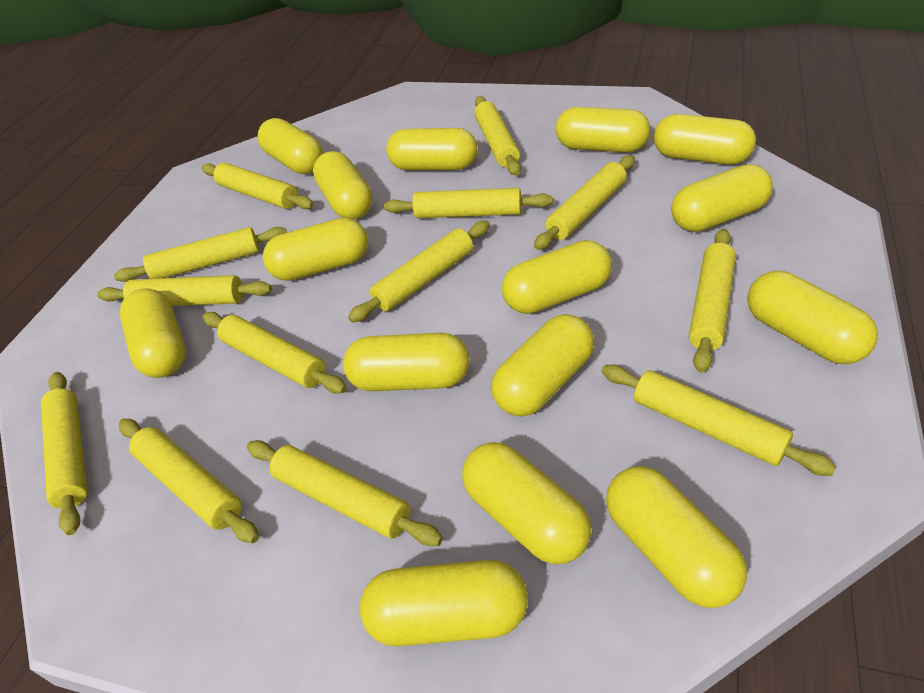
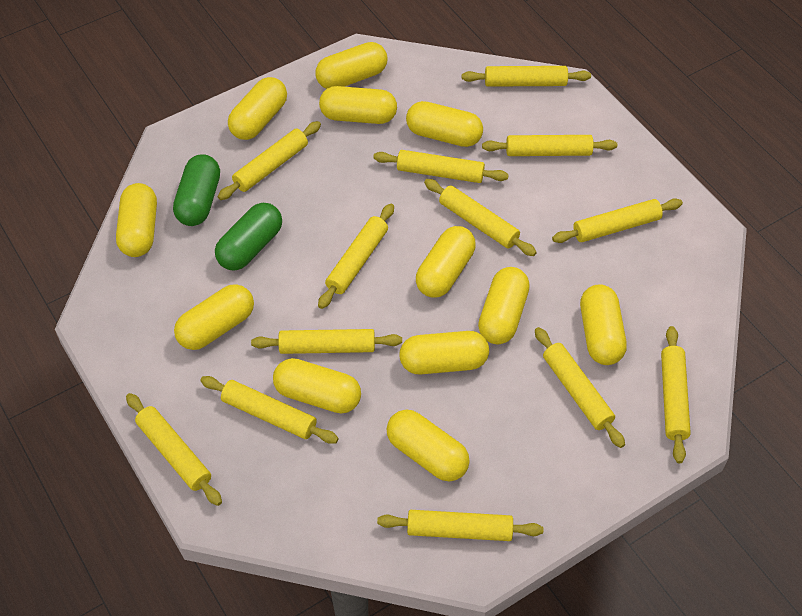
green capsule: 0 -> 2
yellow capsule: 15 -> 12

